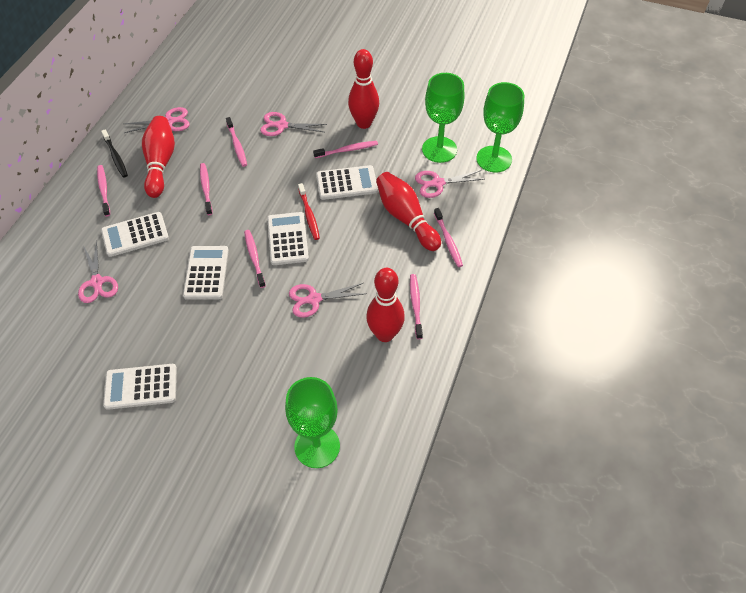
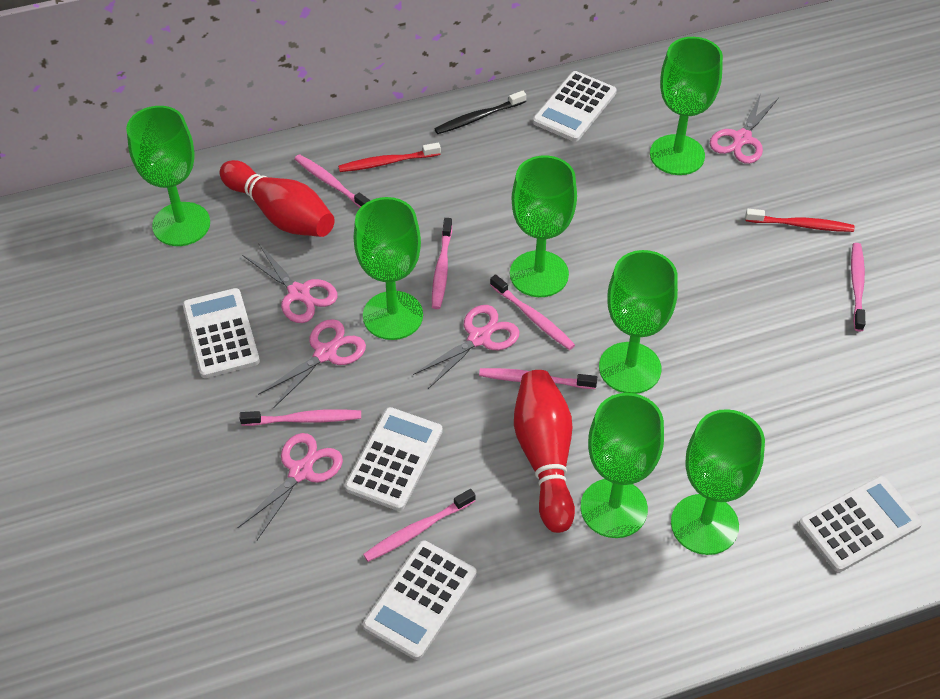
green goblet: 3 -> 7
red bowling pin: 4 -> 2
red toothbrush: 1 -> 2

